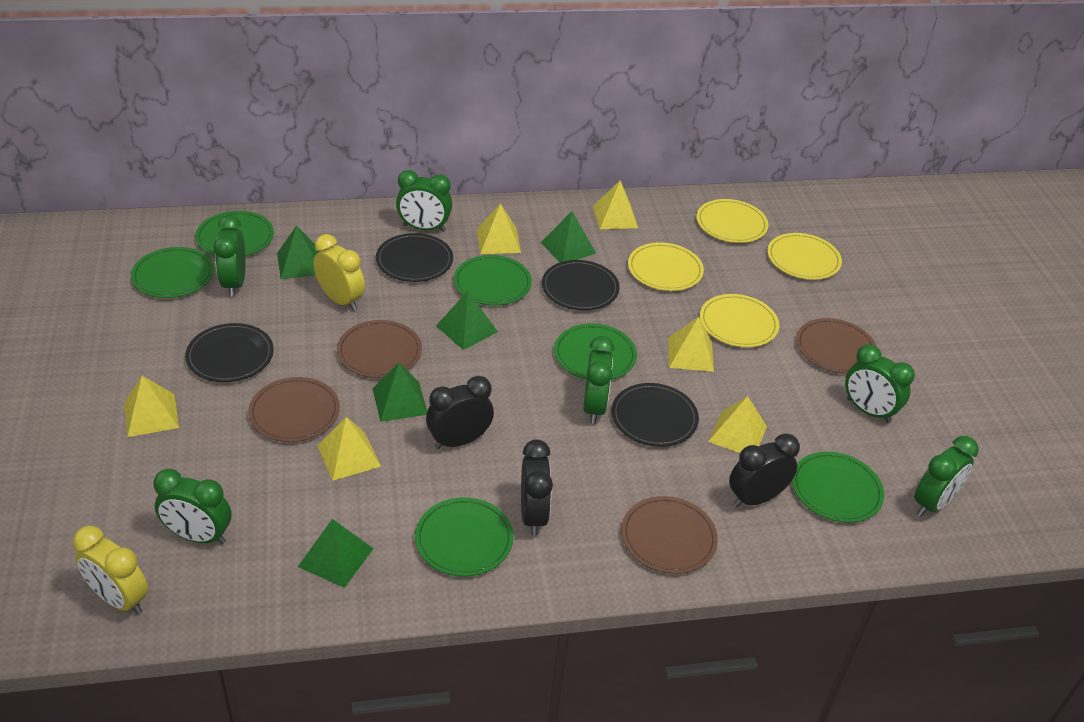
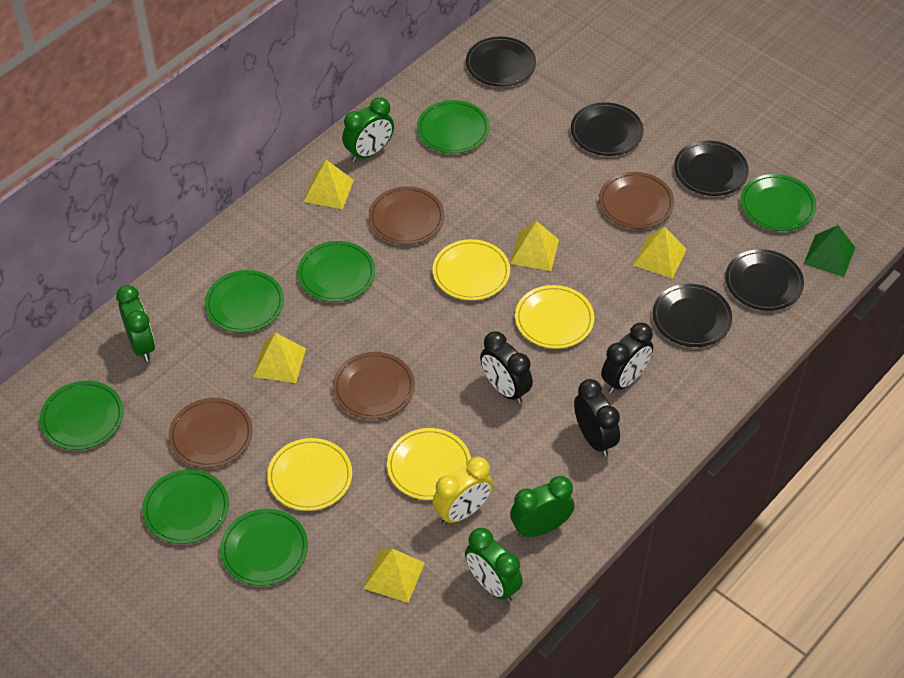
black plate: 4 -> 5
green clock: 6 -> 4
green plate: 6 -> 7
green pyramid: 5 -> 1
yellow clock: 2 -> 1
yellow pyramid: 6 -> 5

